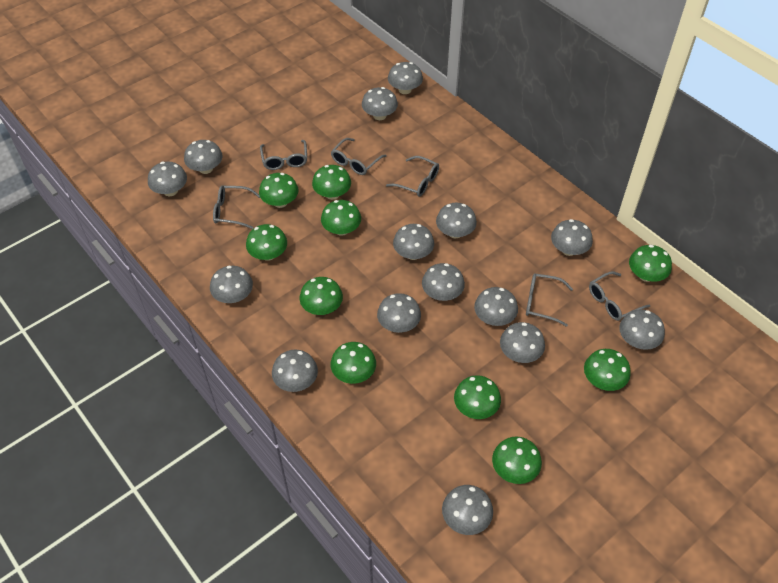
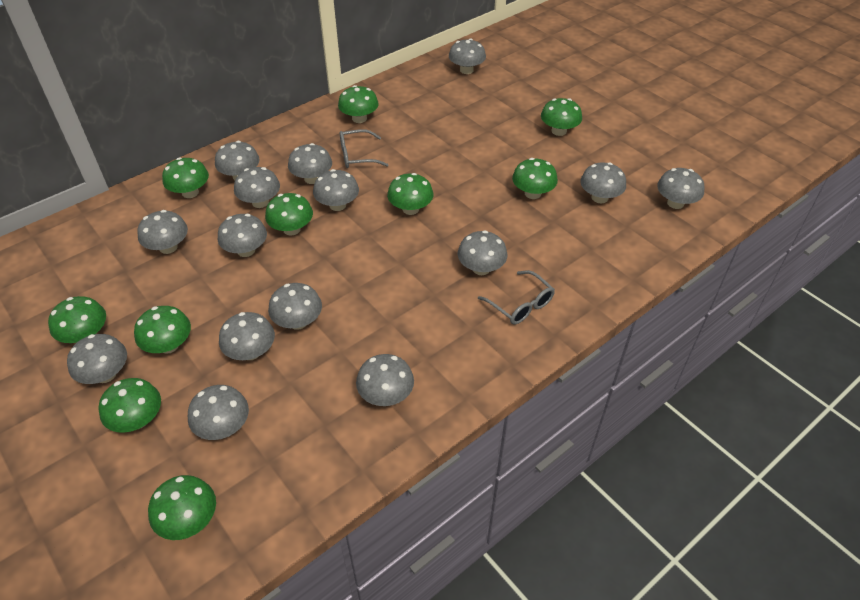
grey glasses: 6 -> 2

